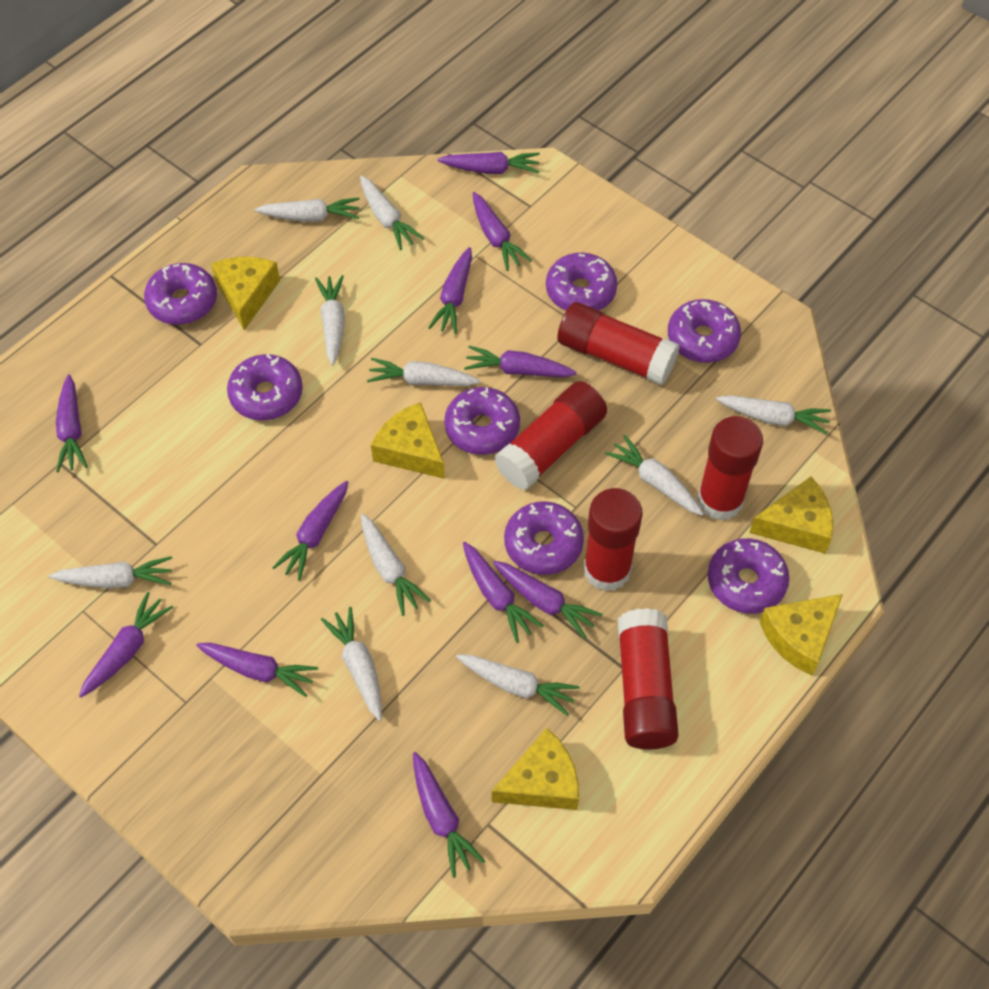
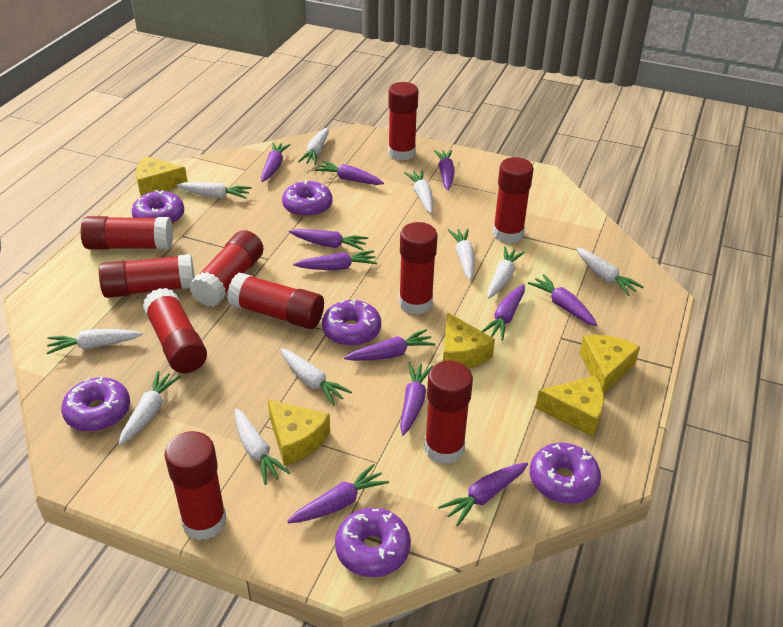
purple donut: 7 -> 6
red glue stick: 5 -> 10

